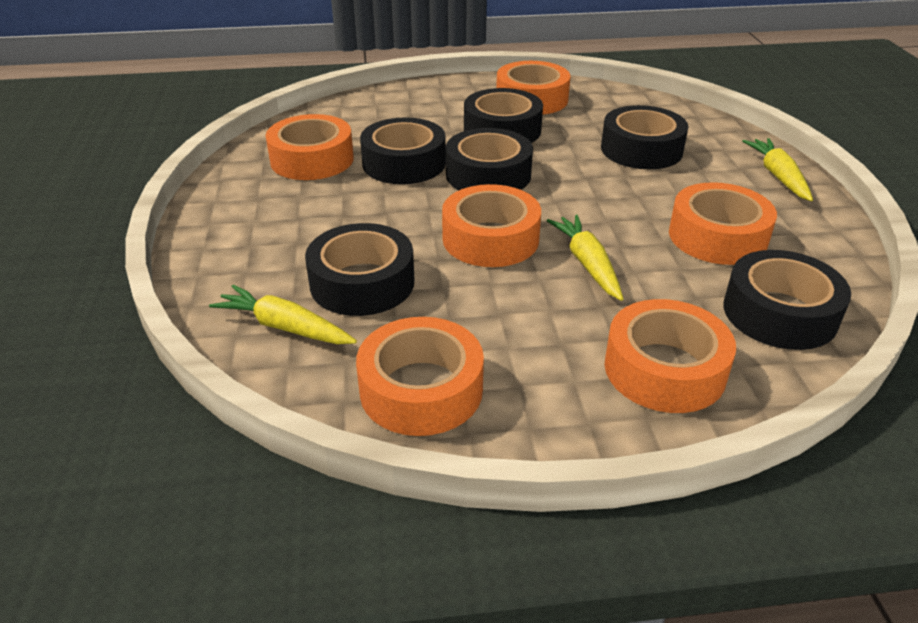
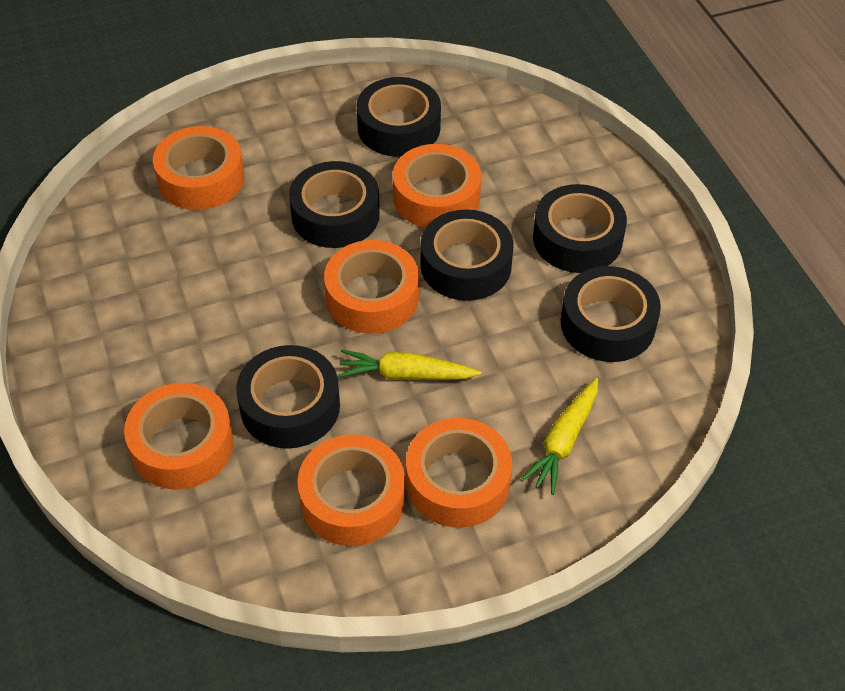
yellow carrot: 3 -> 2

